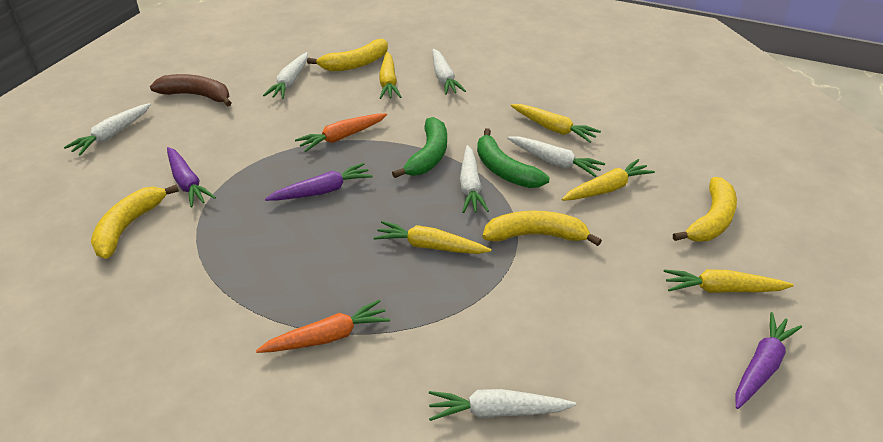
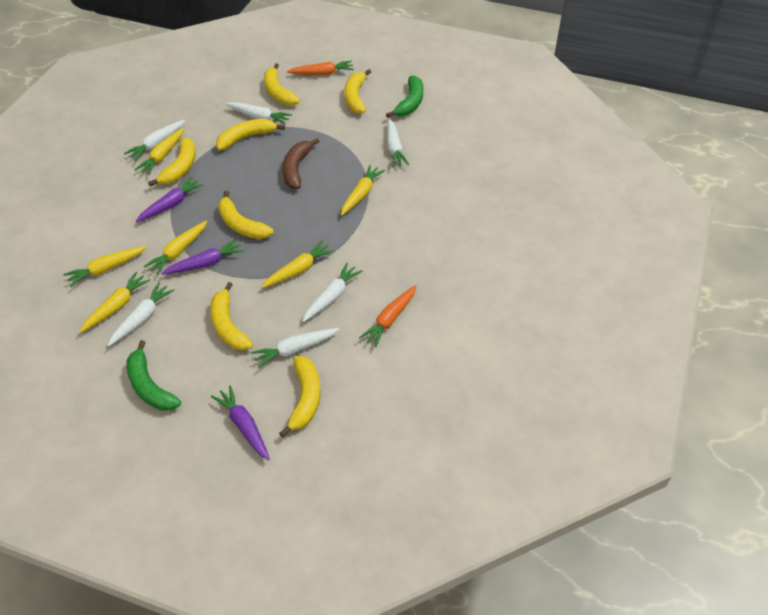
yellow banana: 4 -> 7
yellow carrot: 5 -> 6

